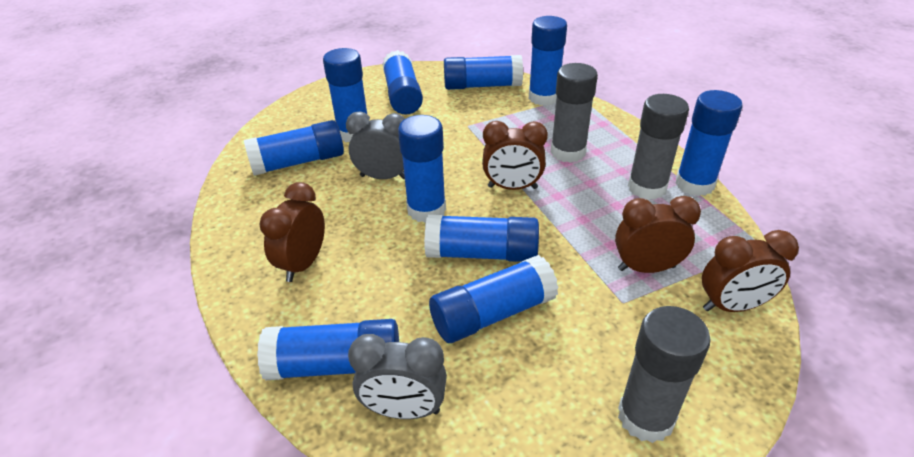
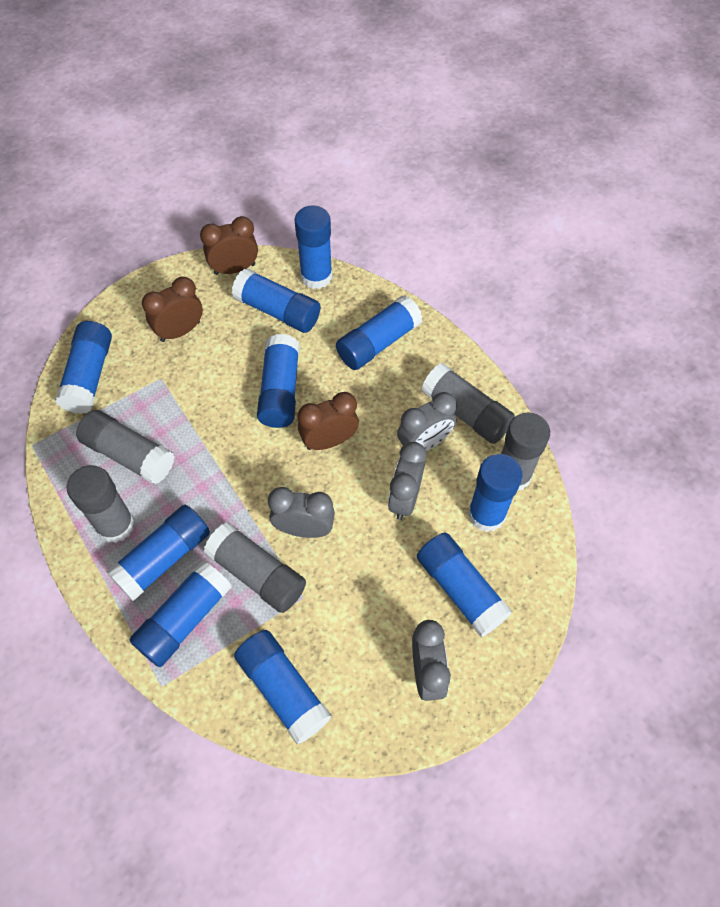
brown clock: 4 -> 3
grey clock: 2 -> 4
grey glue stick: 3 -> 5

